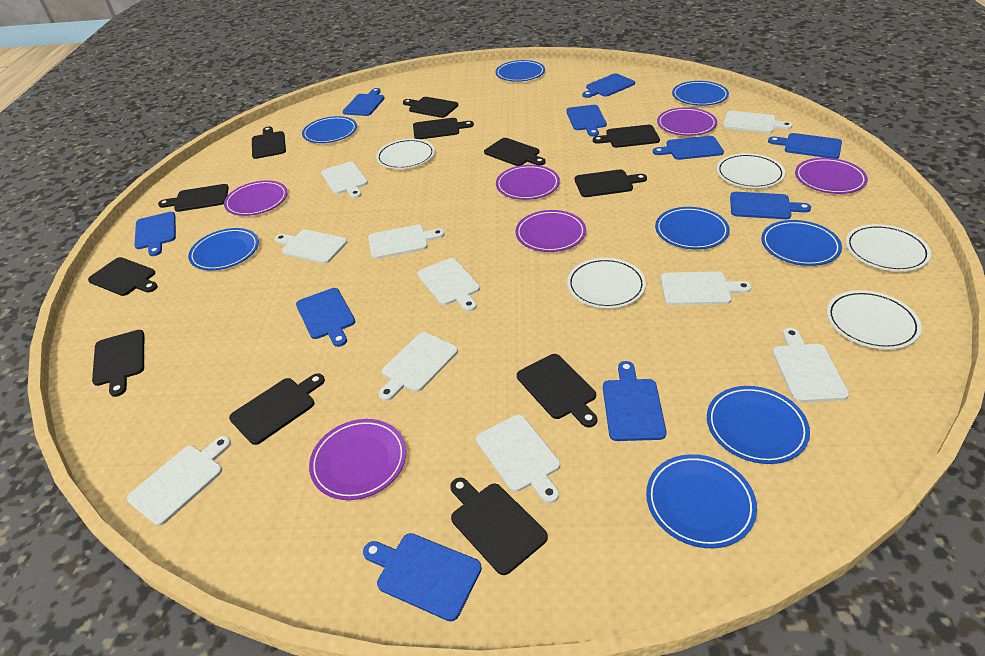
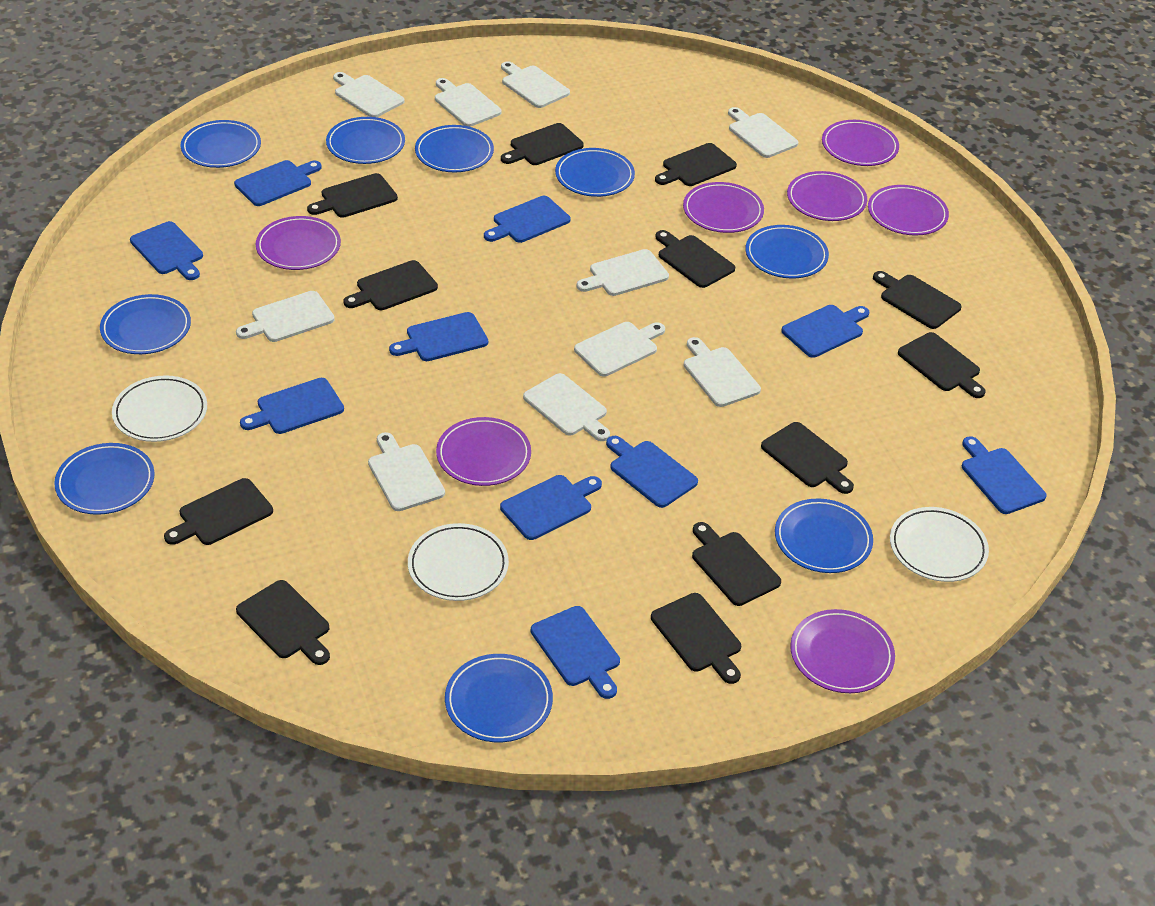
blue plate: 8 -> 9
purple plate: 6 -> 7
white plate: 5 -> 3

